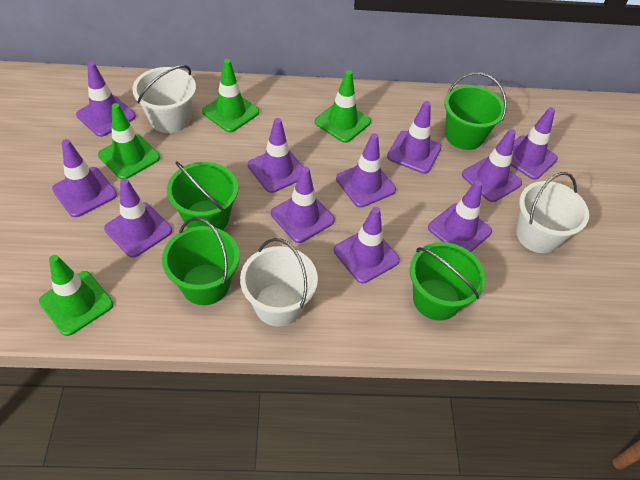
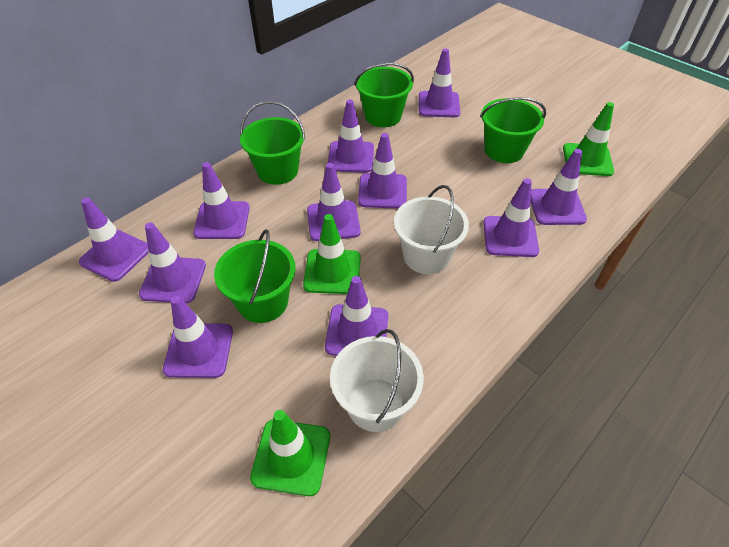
green traffic cone: 4 -> 3
white bucket: 3 -> 2

